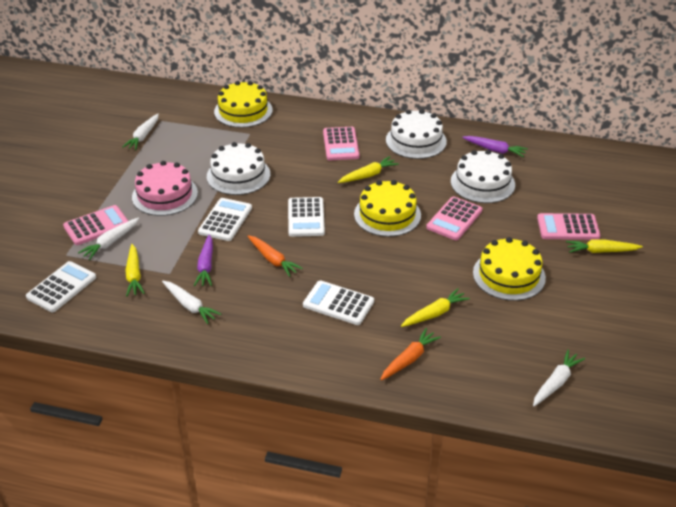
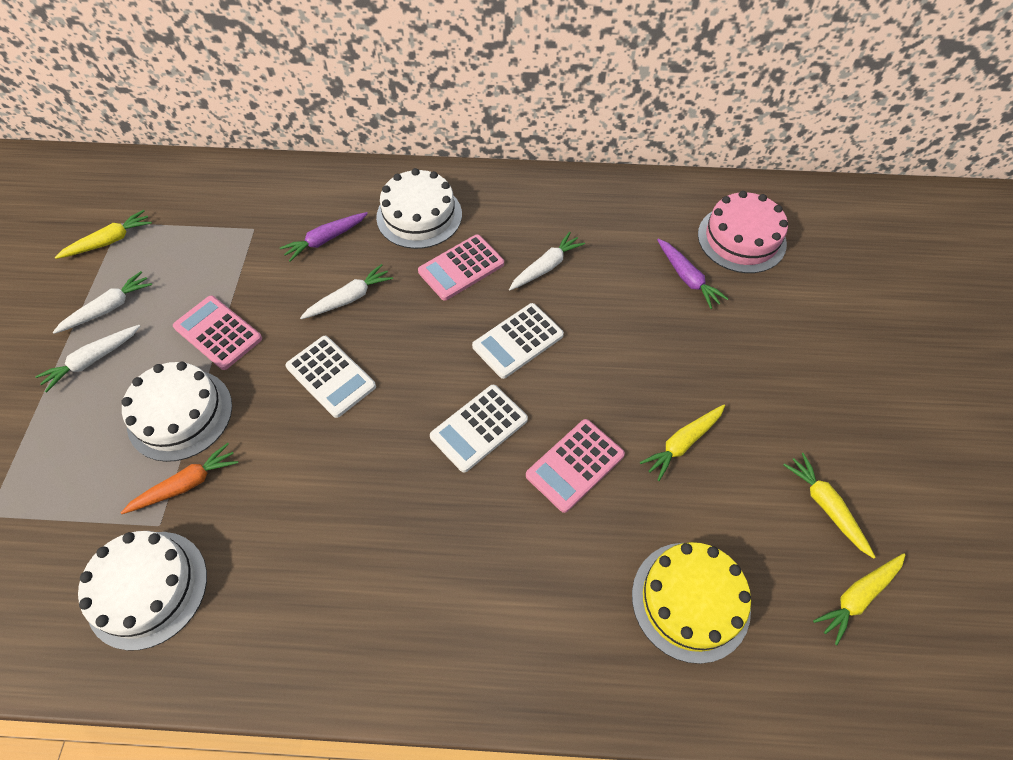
orange carrot: 2 -> 1
pink calculator: 4 -> 3
white calculator: 4 -> 3
yellow cake: 3 -> 1

